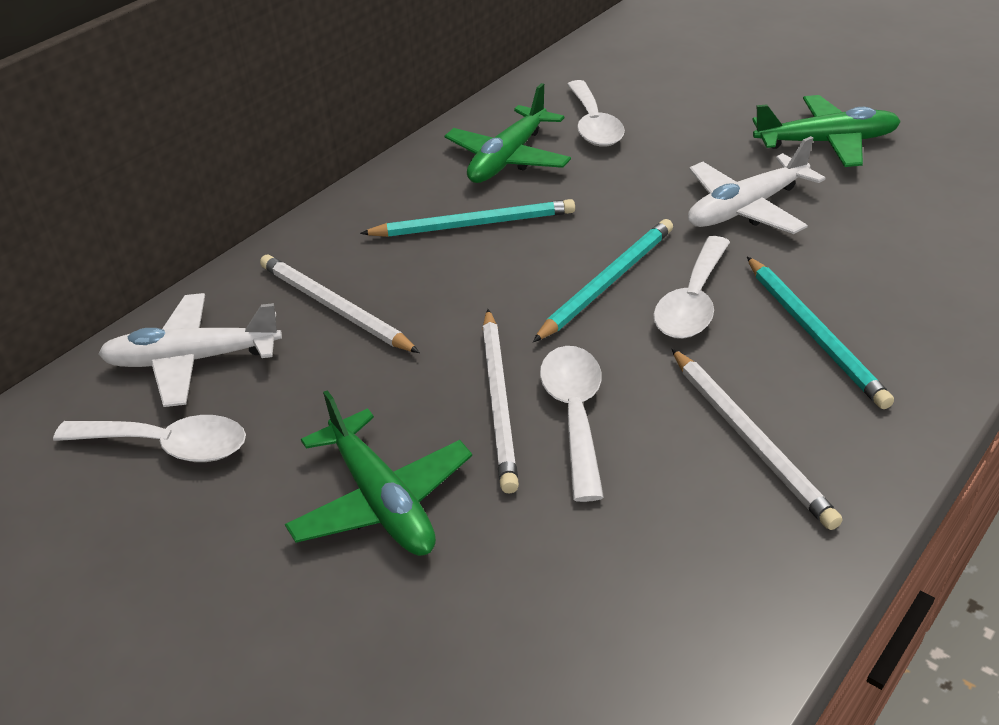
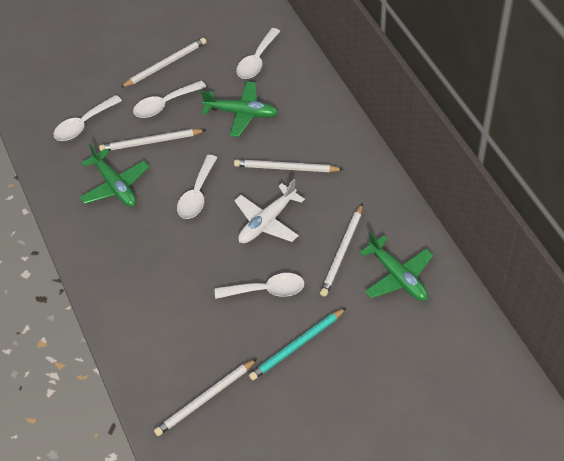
turquoise pencil: 3 -> 1
white pencil: 3 -> 5
white plane: 2 -> 1
white spoon: 4 -> 5

